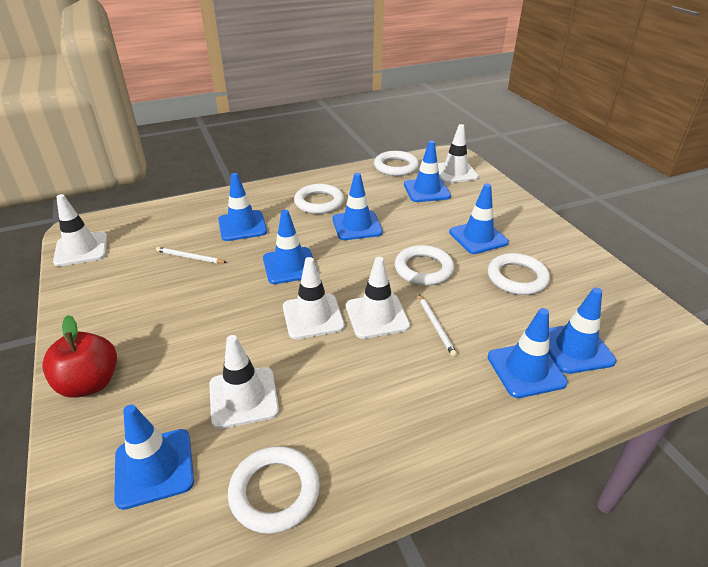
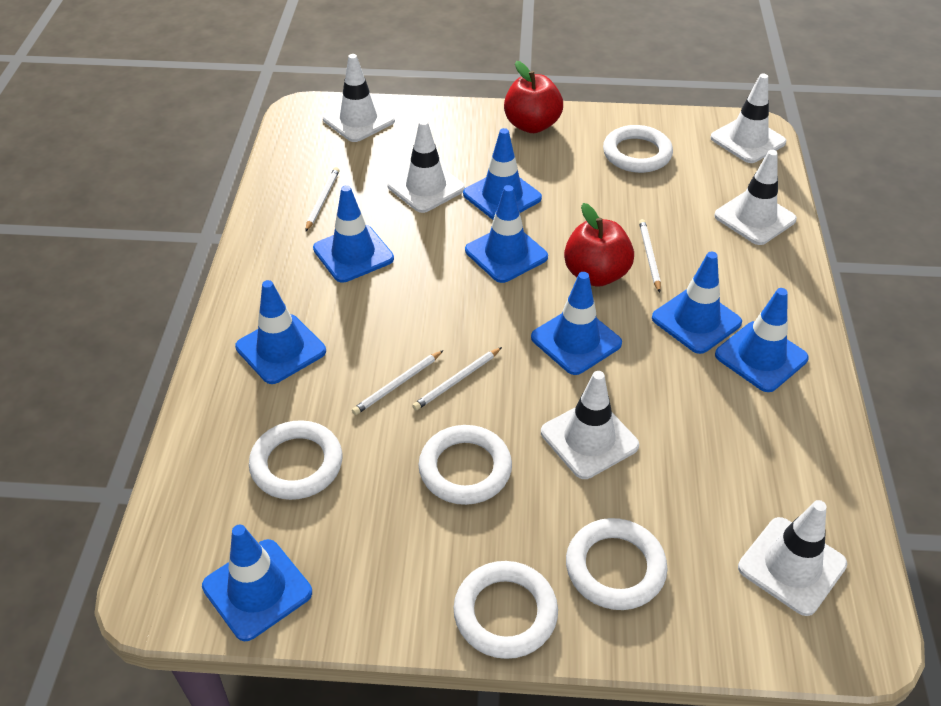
red apple: 1 -> 2
white pencil: 2 -> 4
white traffic cone: 5 -> 6

